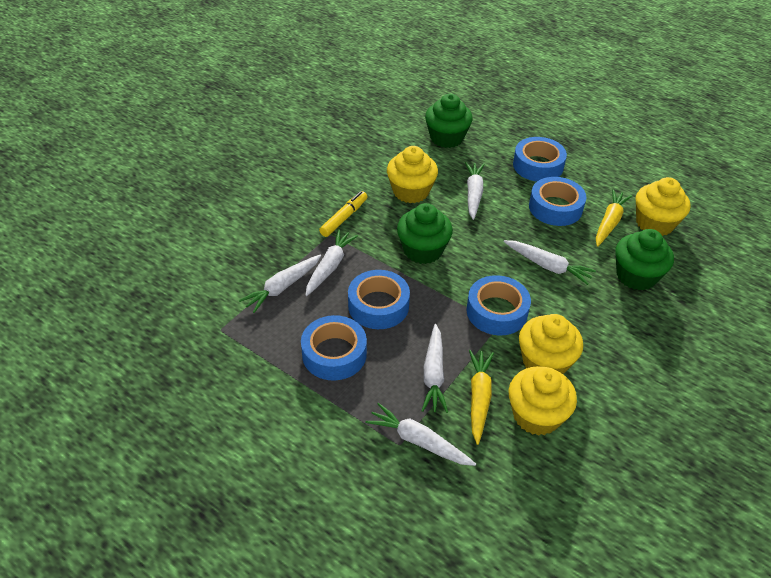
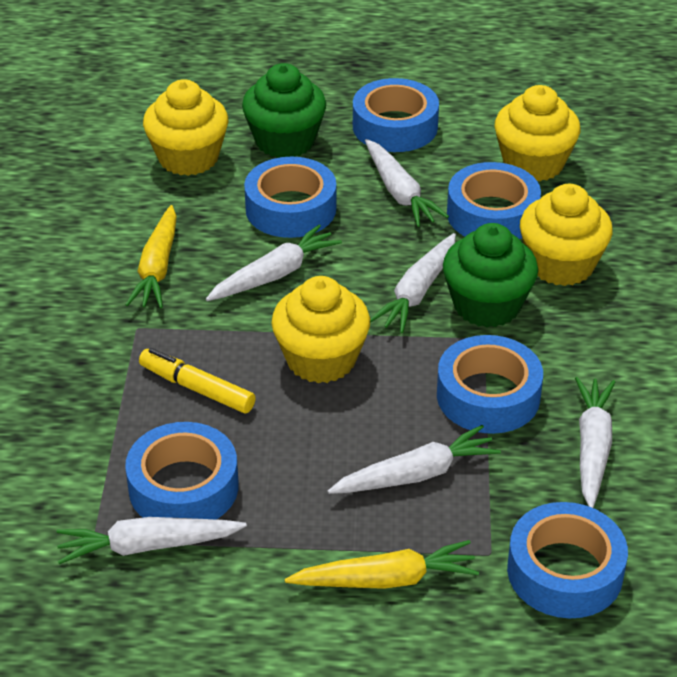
blue tape: 5 -> 6
green cupcake: 3 -> 2

